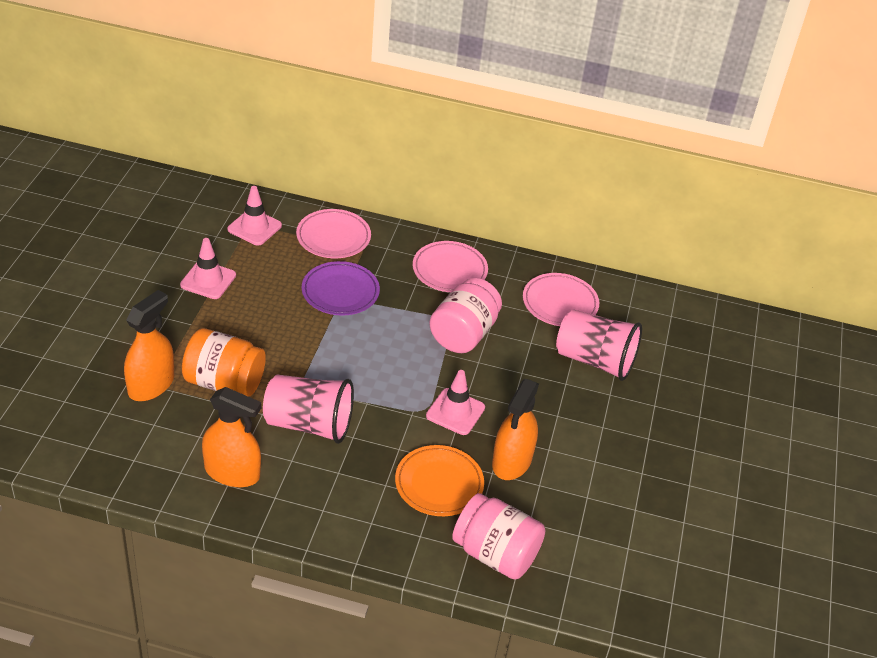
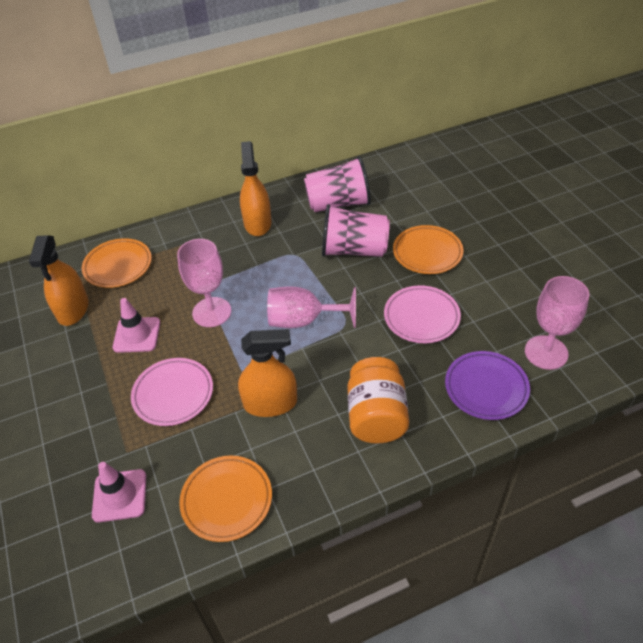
orange plate: 1 -> 3
pink goblet: 0 -> 3
pink jar: 2 -> 0
pink plate: 3 -> 2
pink traffic cone: 3 -> 2

